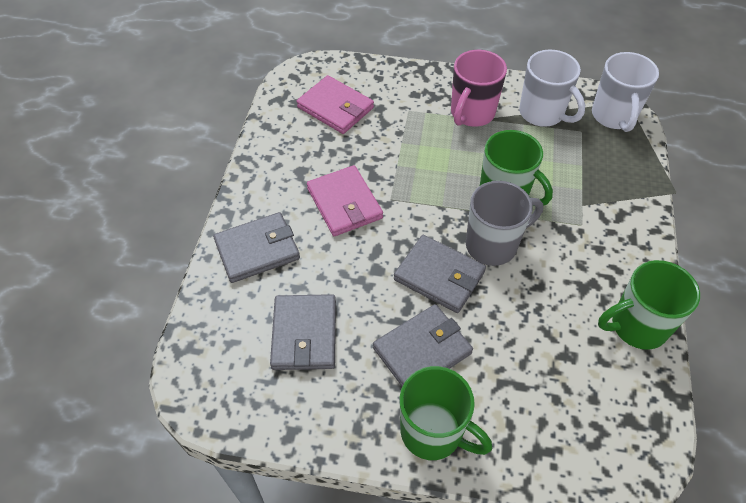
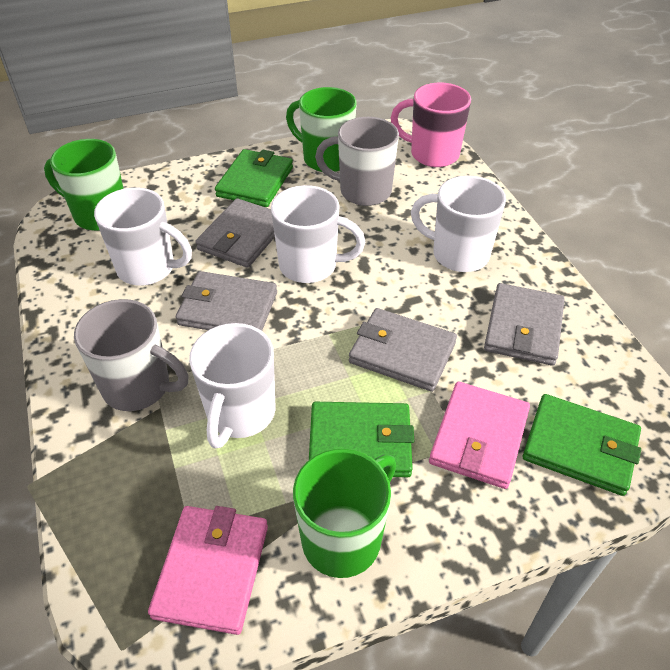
green wallet: 0 -> 3
grey mug: 1 -> 2
white mug: 2 -> 4

